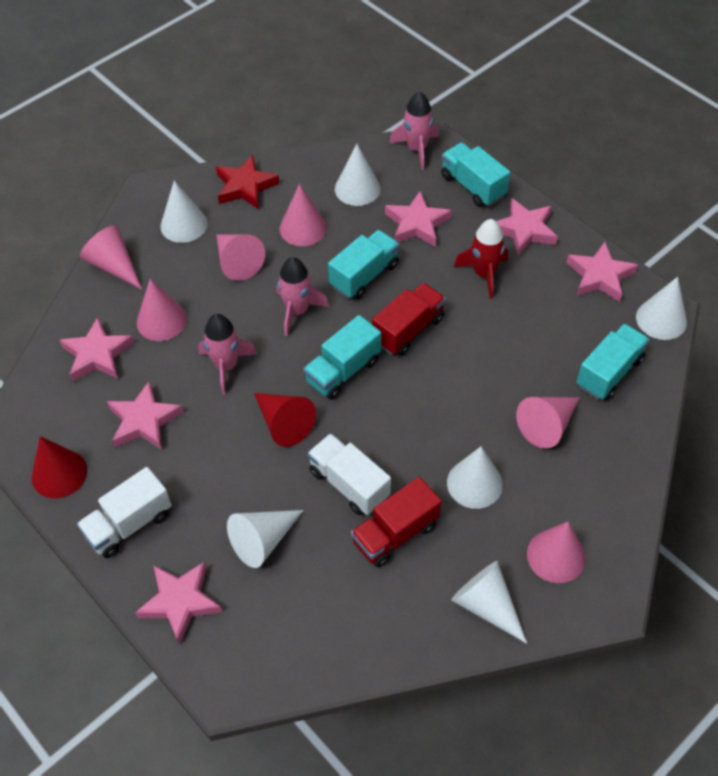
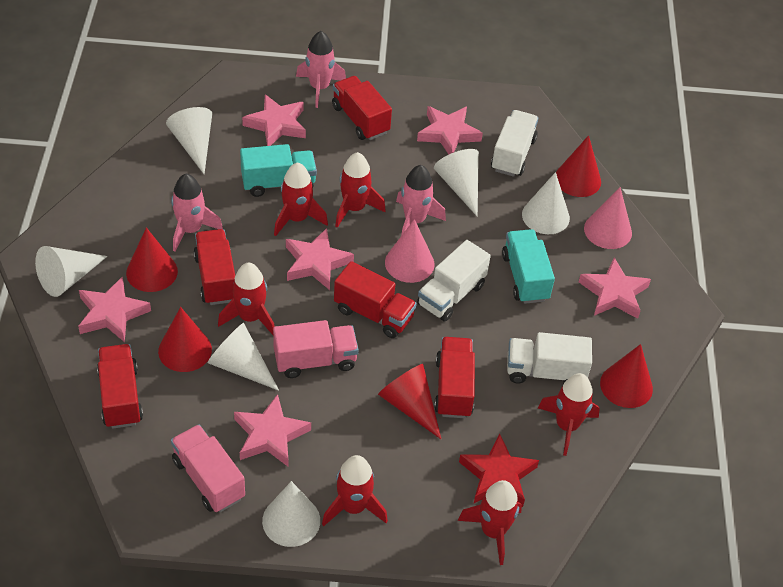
pink cone: 6 -> 2
pink truck: 0 -> 2
red cone: 2 -> 5
red rocket: 1 -> 6
red truck: 2 -> 5
turquoise truck: 4 -> 2
white truck: 2 -> 3

